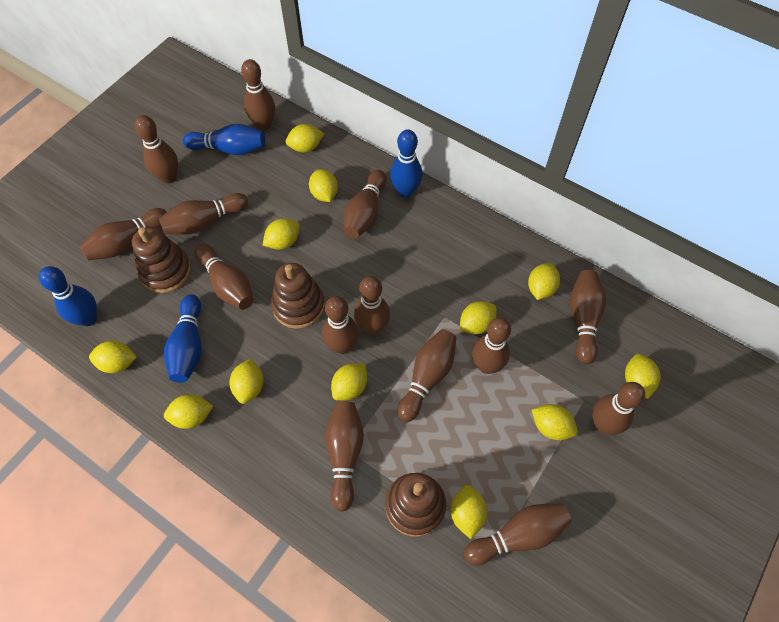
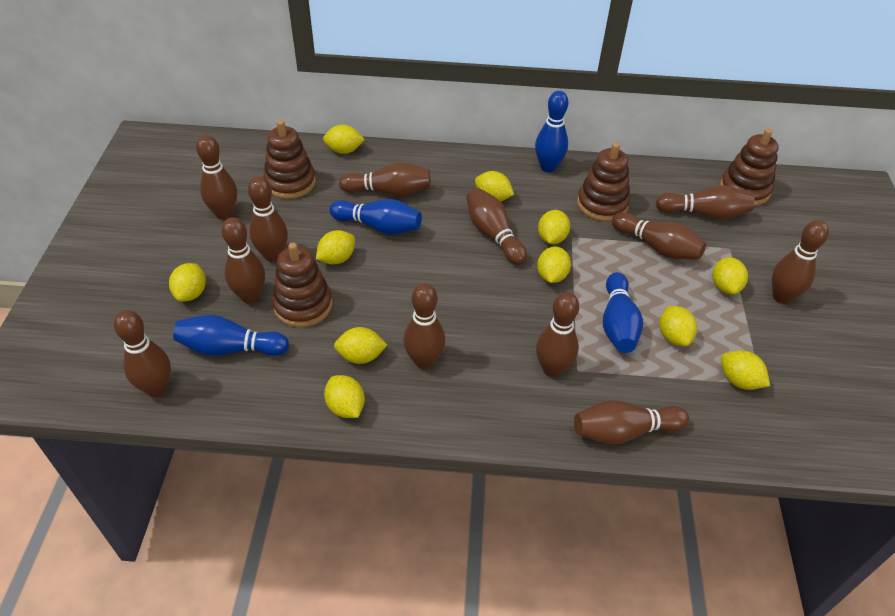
brown bowling pin: 14 -> 12
brown stacking toy: 3 -> 4
yellow lemon: 12 -> 11

